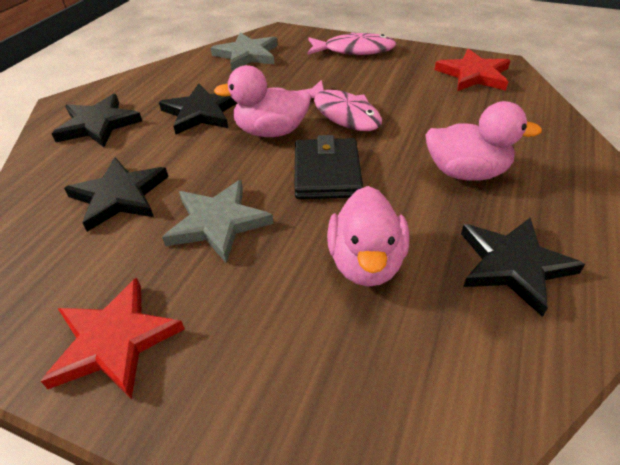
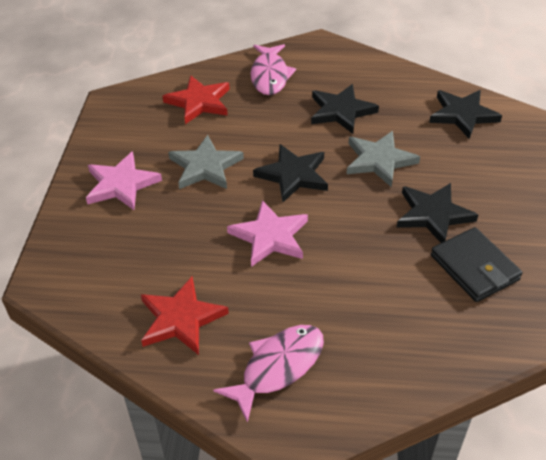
pink duck: 3 -> 0
pink star: 0 -> 2

